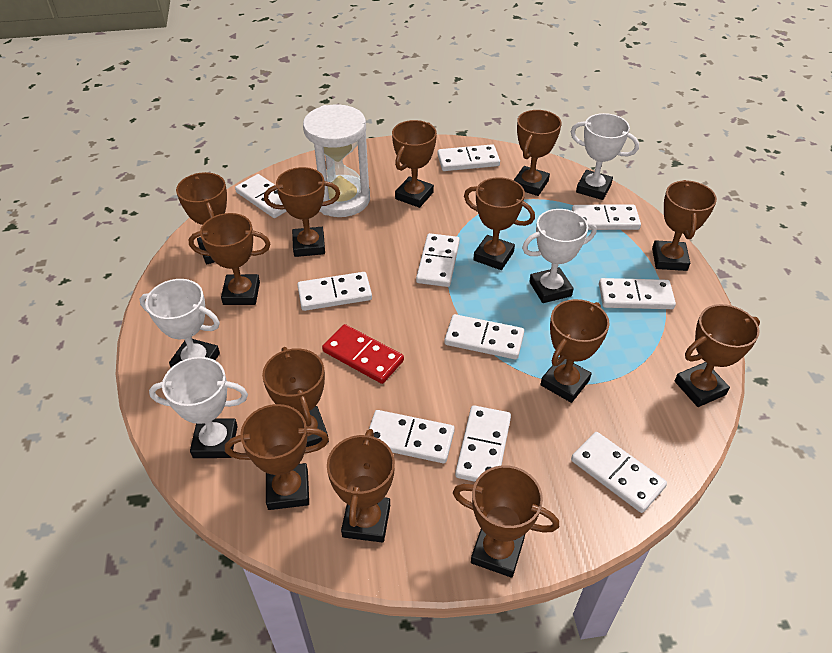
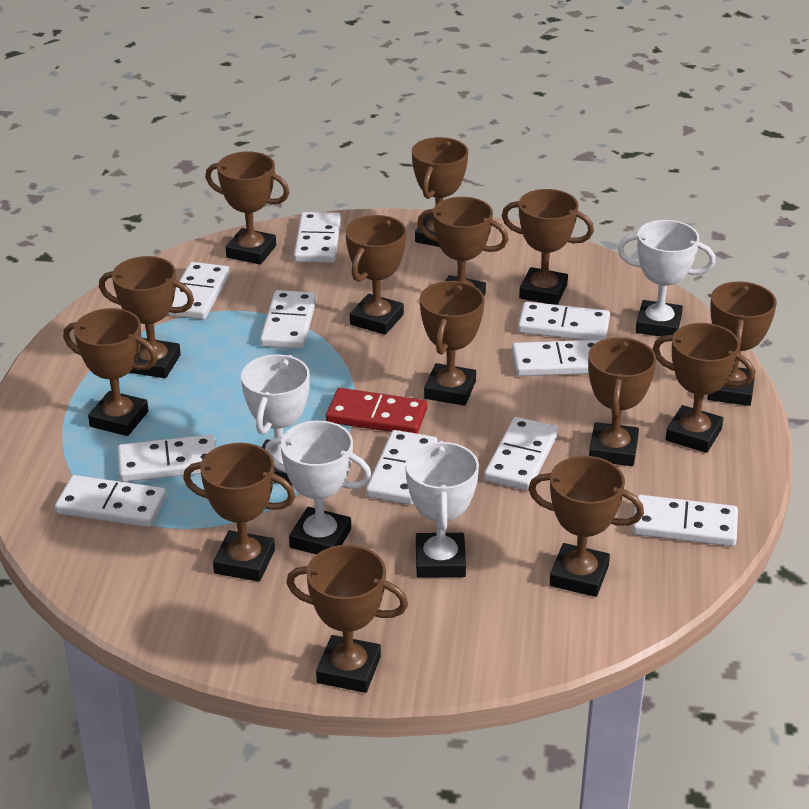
brown trophy: 13 -> 14
white hourglass: 1 -> 0

